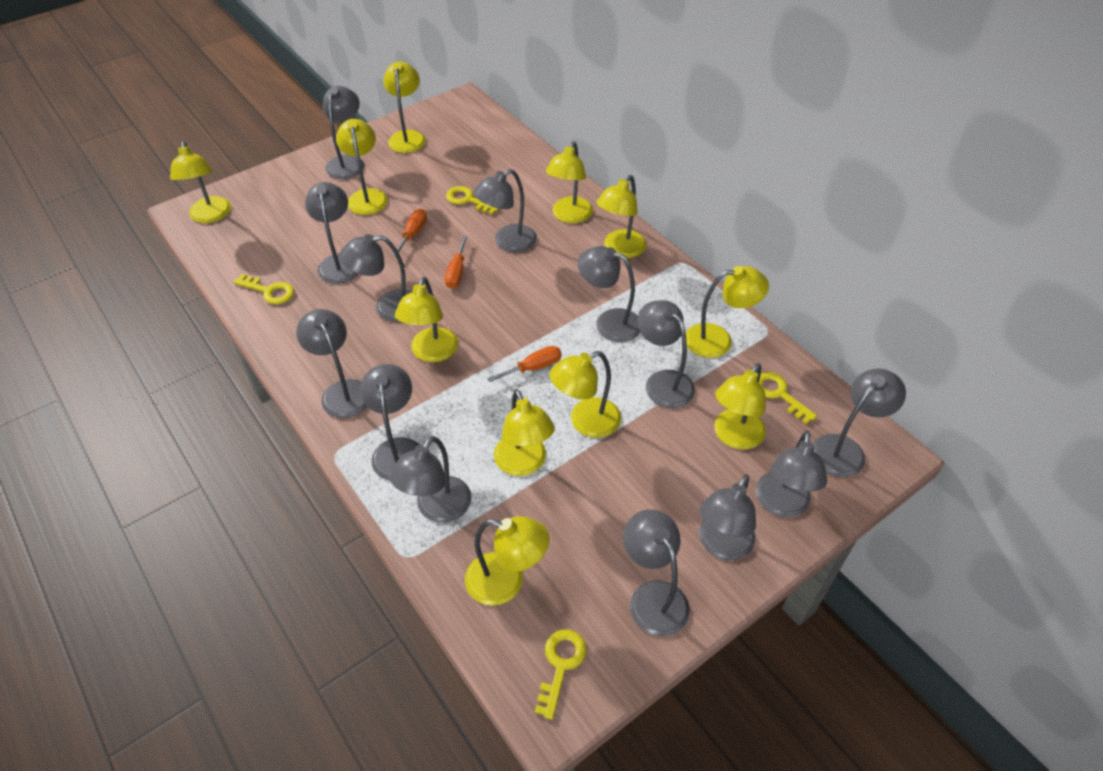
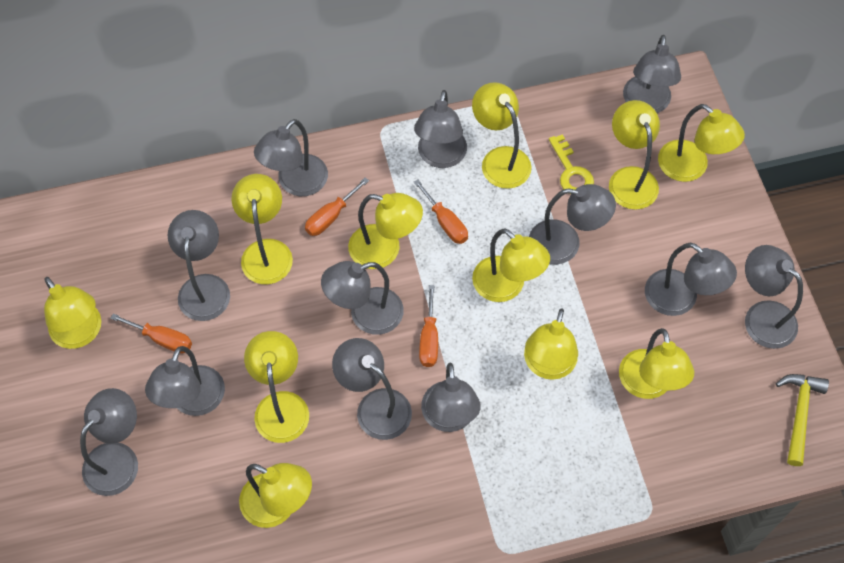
grey lamp: 13 -> 12
orange screwdriver: 3 -> 4
yellow hammer: 0 -> 1
yellow key: 4 -> 1

